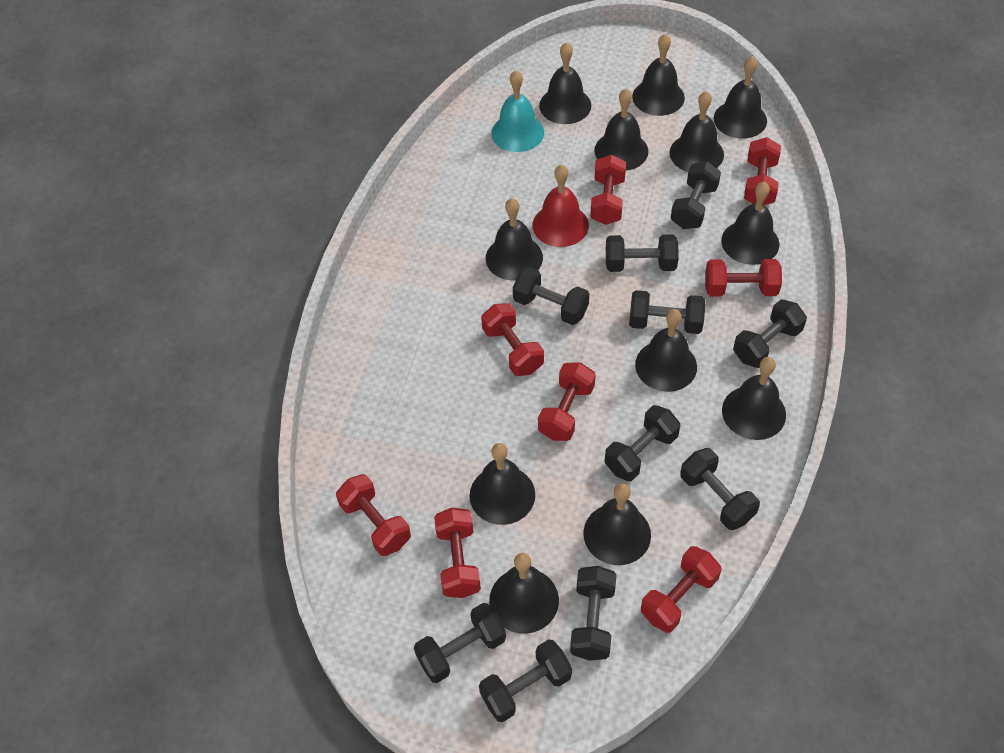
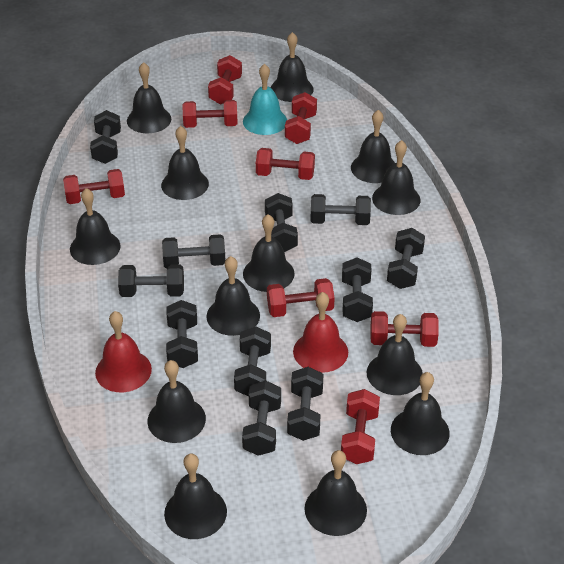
black bell: 12 -> 13
black dumbbell: 10 -> 11
red bell: 1 -> 2

